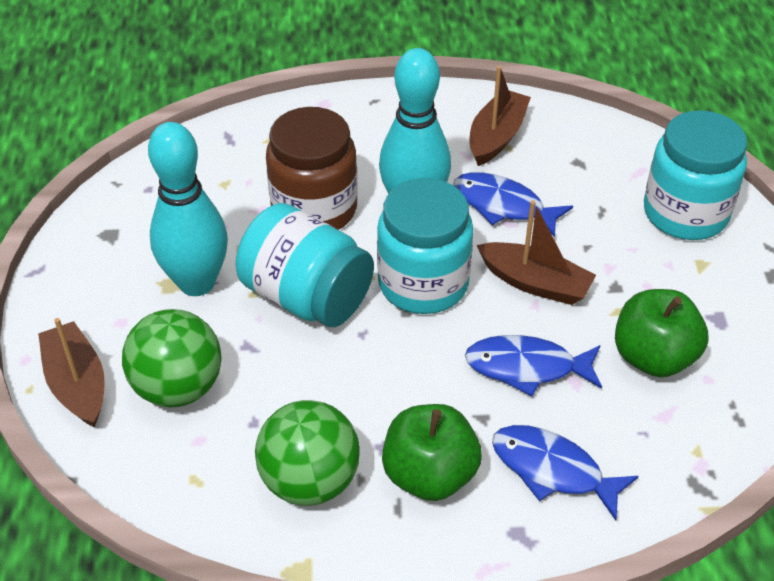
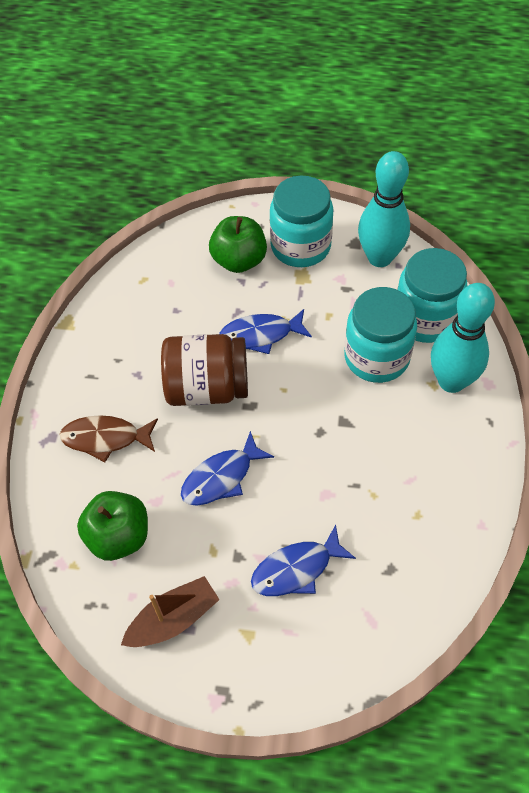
brown boat: 3 -> 1
brown fish: 0 -> 1
green ball: 2 -> 0

